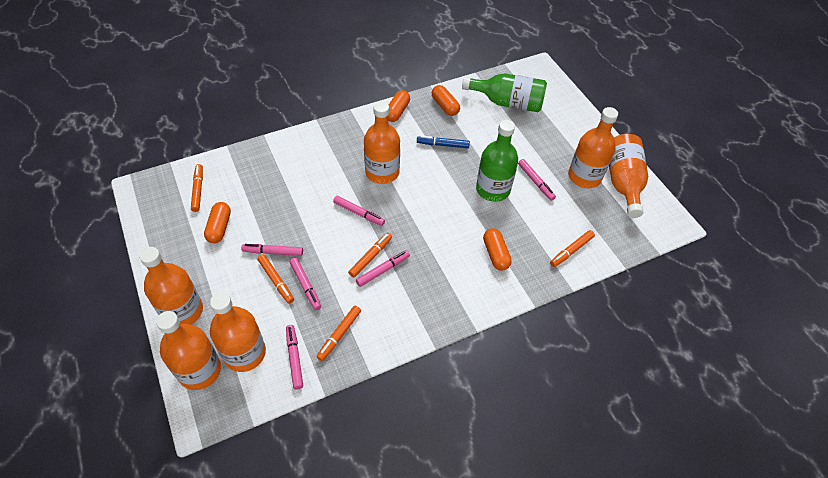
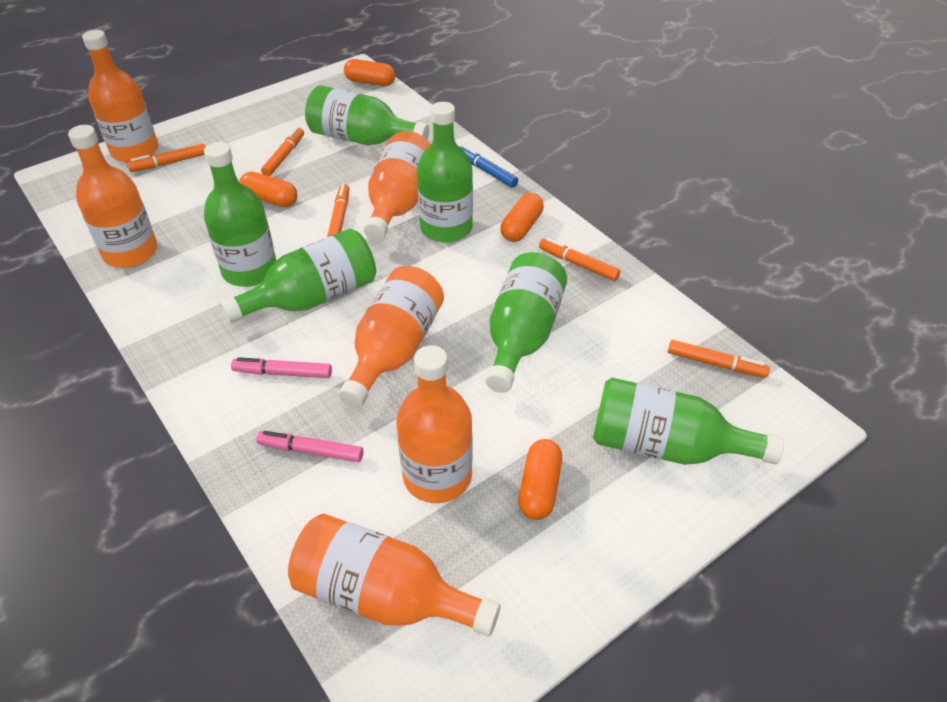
green bottle: 2 -> 6
pink marker: 6 -> 2

